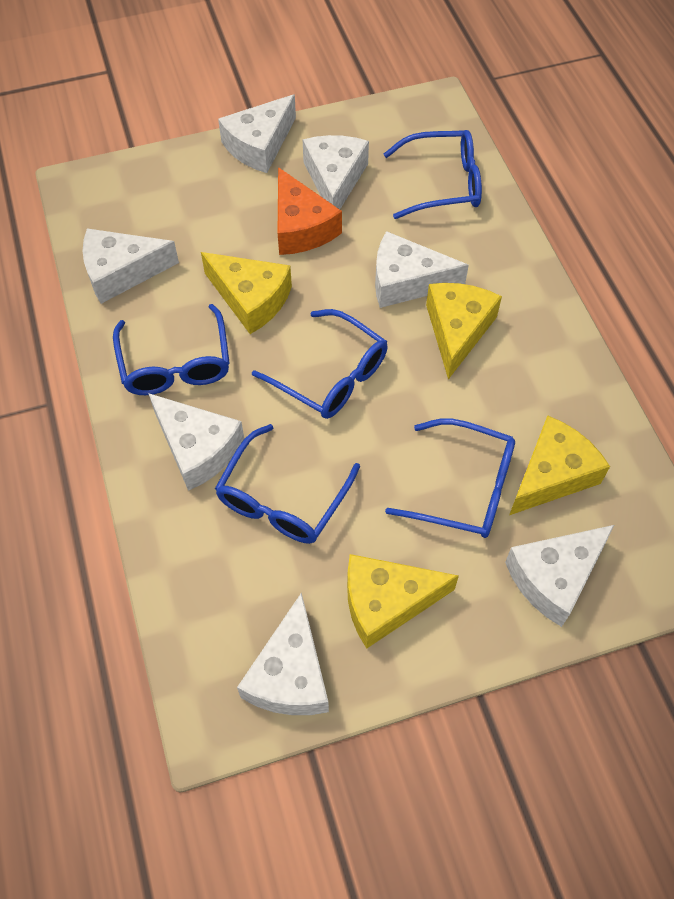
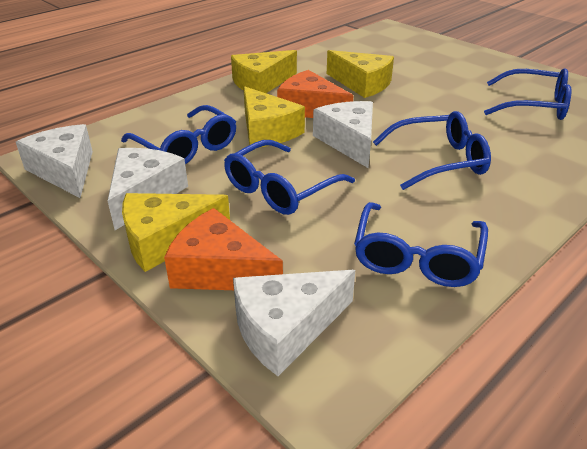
orange cheese: 1 -> 2
white cheese: 7 -> 4

